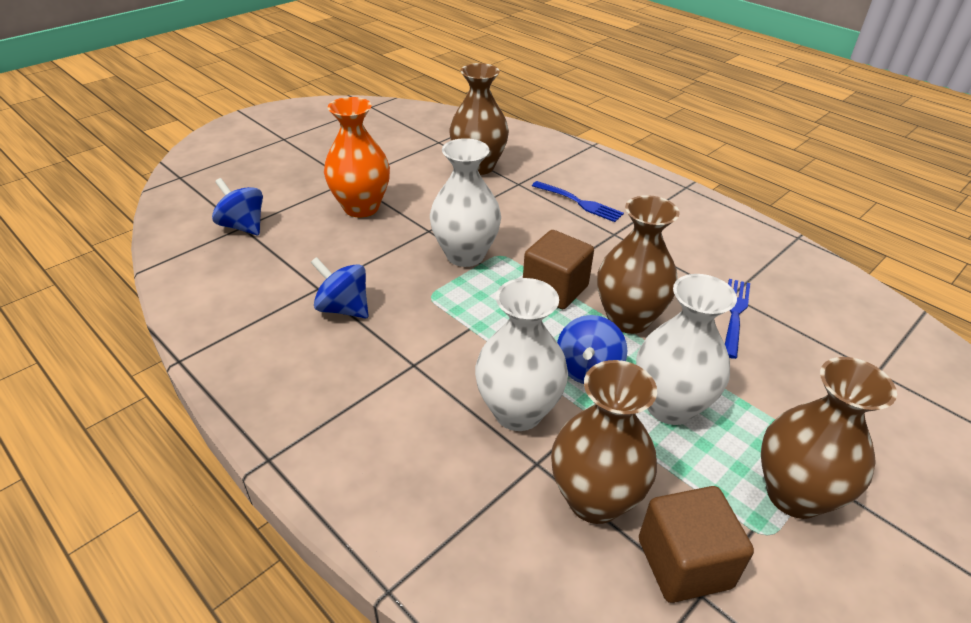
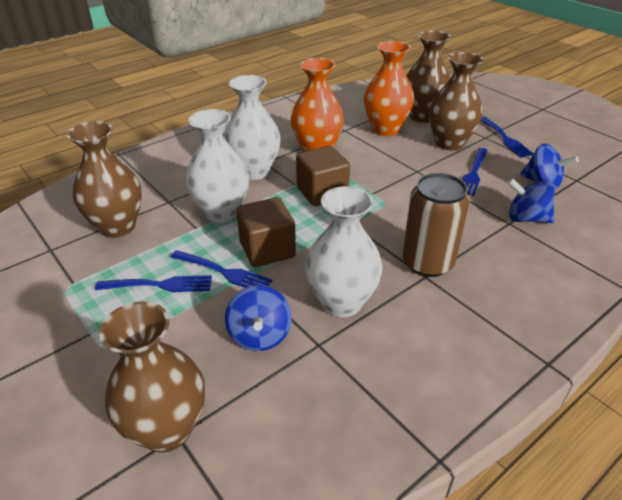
blue fork: 2 -> 4
brown can: 0 -> 1
orange vase: 1 -> 2

